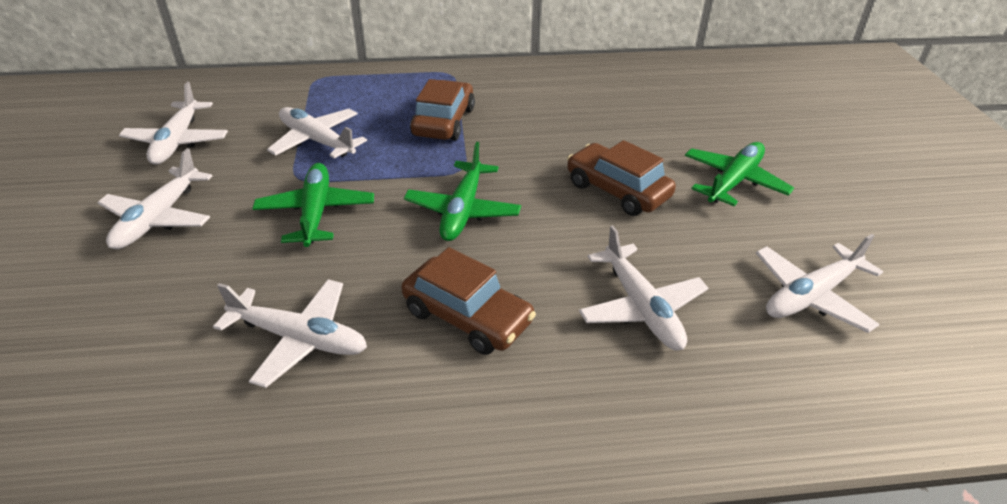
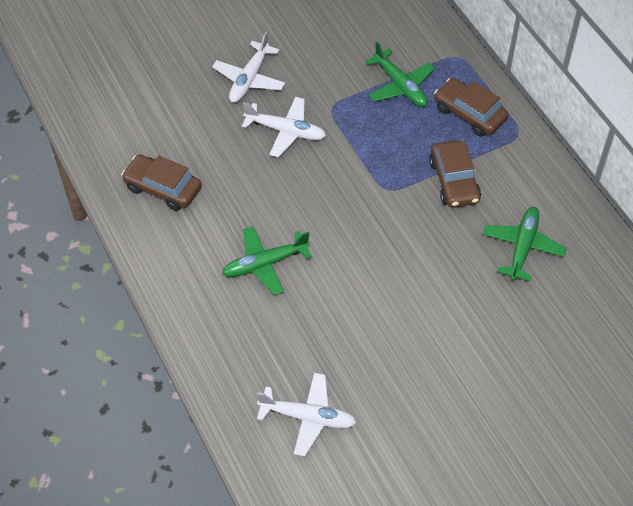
white plane: 6 -> 3

